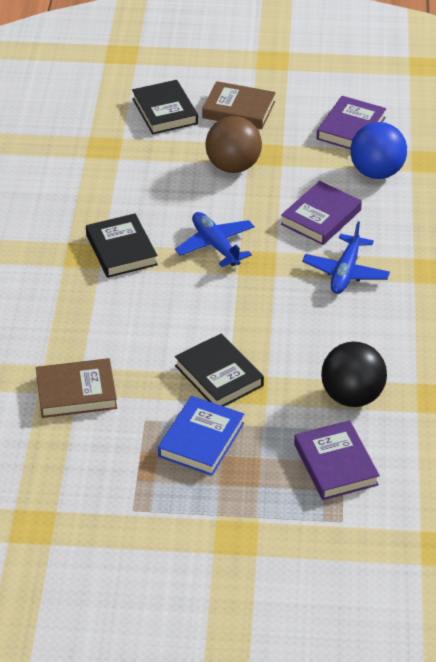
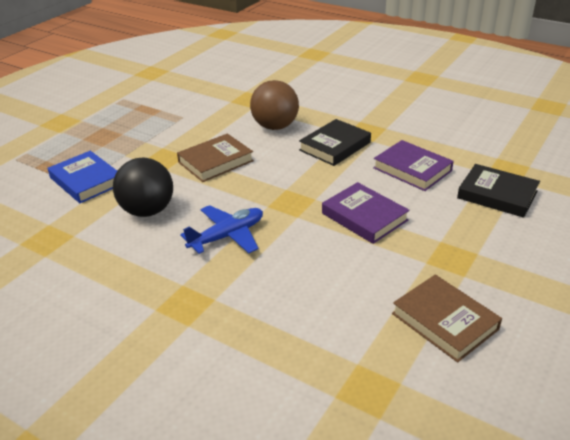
black book: 3 -> 2
blue ball: 1 -> 0
blue plane: 2 -> 1
purple book: 3 -> 2

